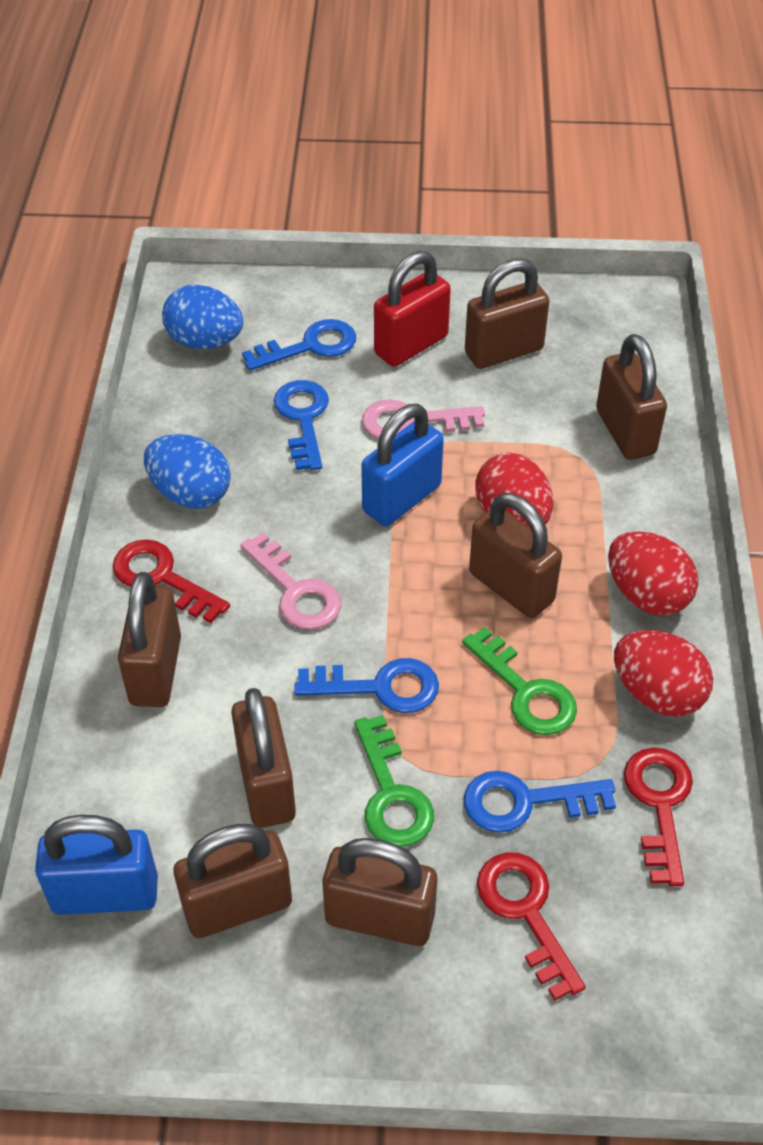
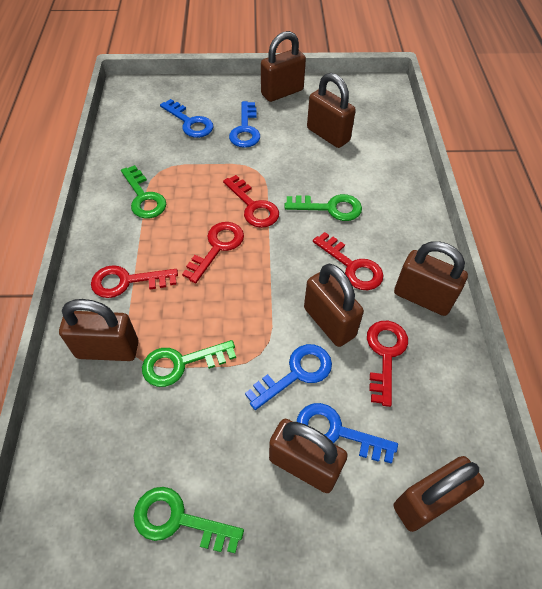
blue egg: 2 -> 0
blue padlock: 2 -> 0
green key: 2 -> 4
pink key: 2 -> 0
red egg: 3 -> 0
red key: 3 -> 5
red padlock: 1 -> 0

